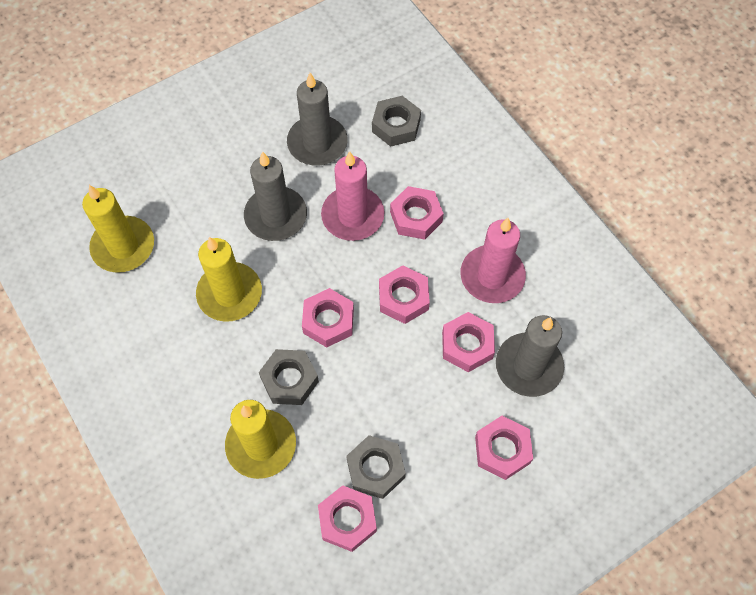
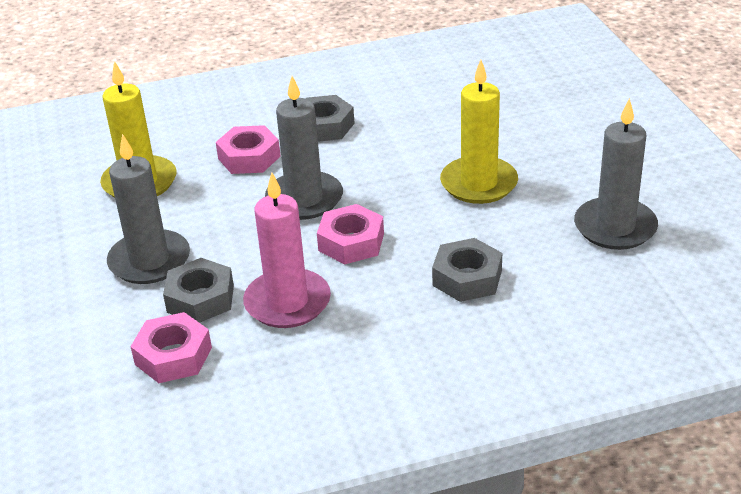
pink candle: 2 -> 1
pink nut: 6 -> 3
yellow candle: 3 -> 2

